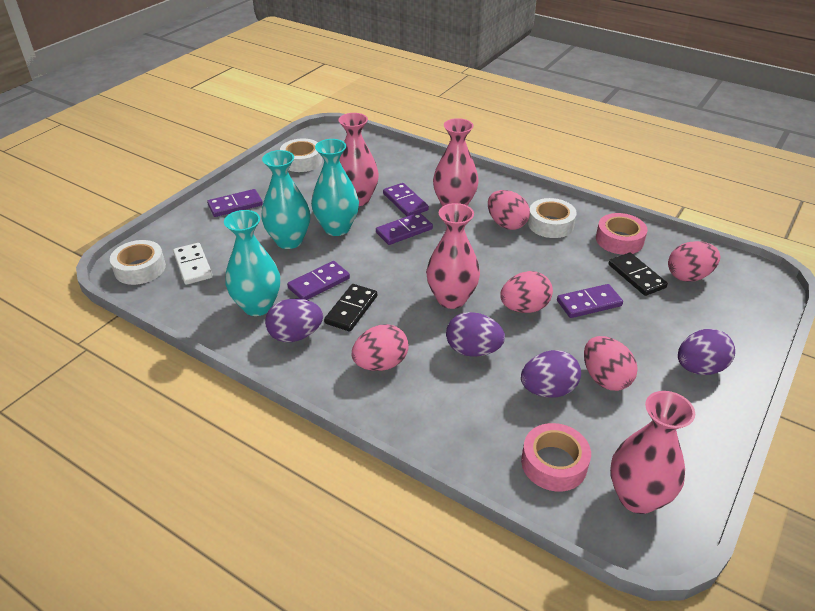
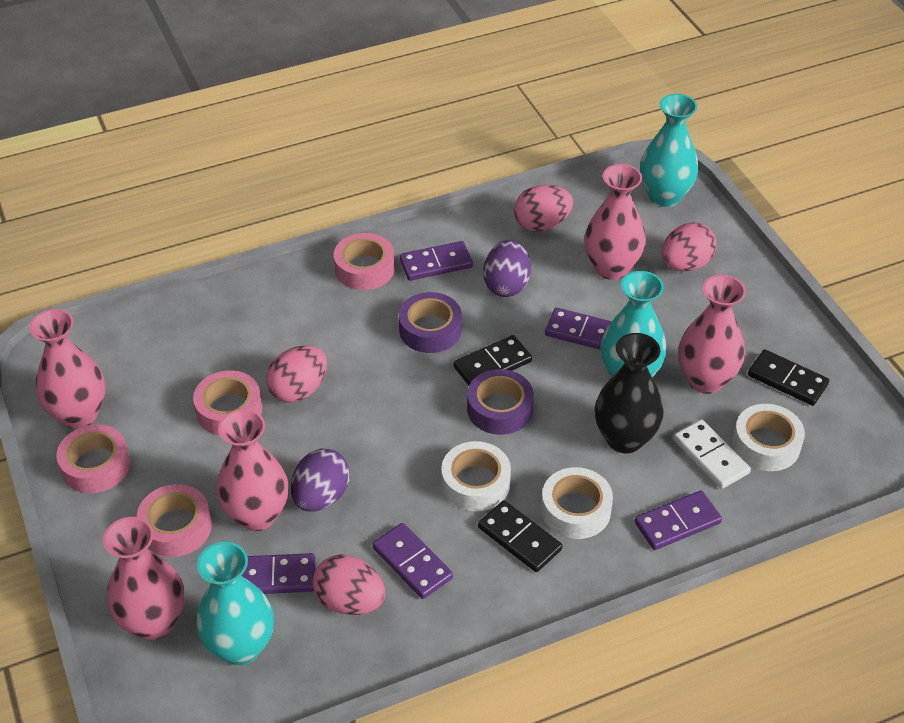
black domino: 2 -> 3
black vase: 0 -> 1
pink egg: 5 -> 4
pink tape: 2 -> 4
pink vase: 4 -> 5
purple egg: 4 -> 2
purple tape: 0 -> 2

